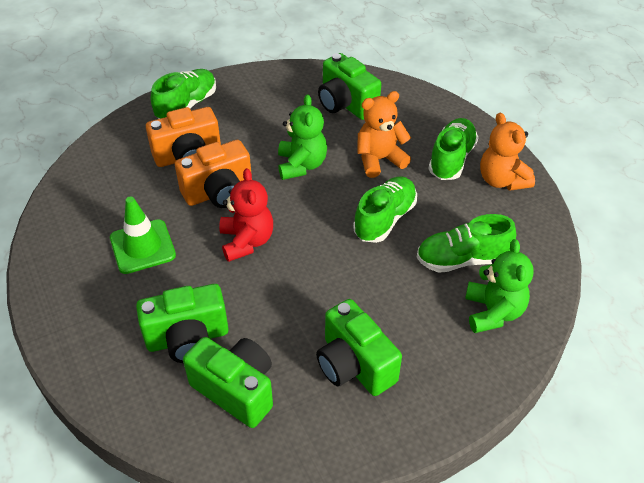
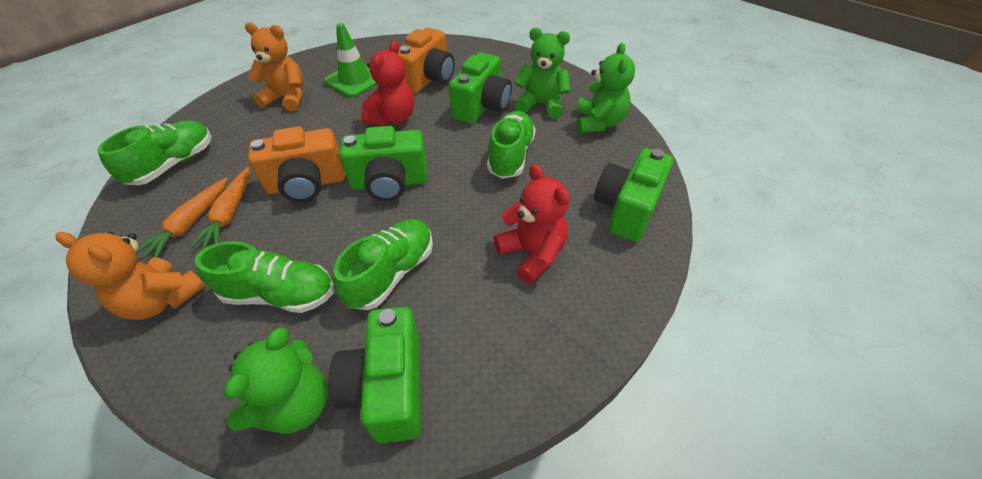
green teddy bear: 2 -> 3
orange carrot: 0 -> 2
red teddy bear: 1 -> 2

